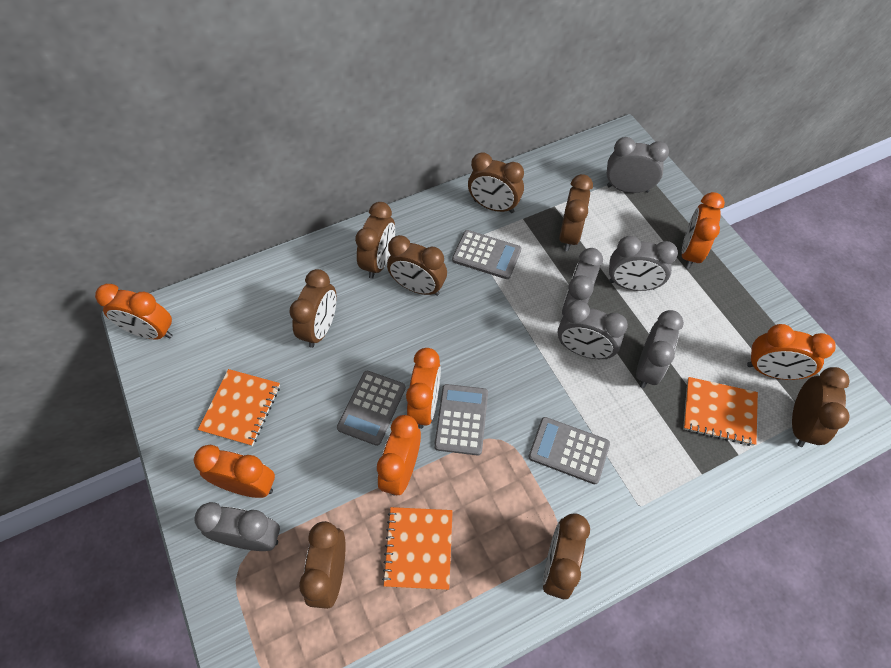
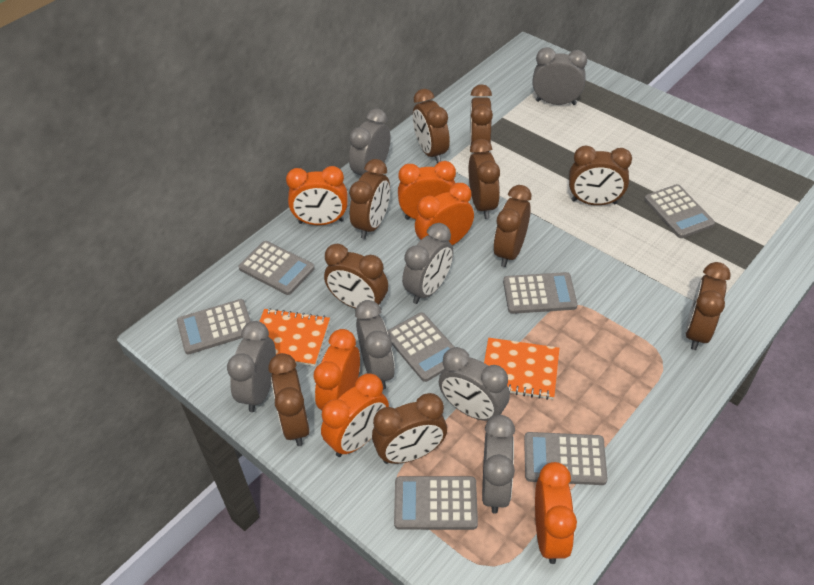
brown clock: 8 -> 10
grey calculator: 4 -> 7
grey clock: 6 -> 7
orange notebook: 3 -> 2

